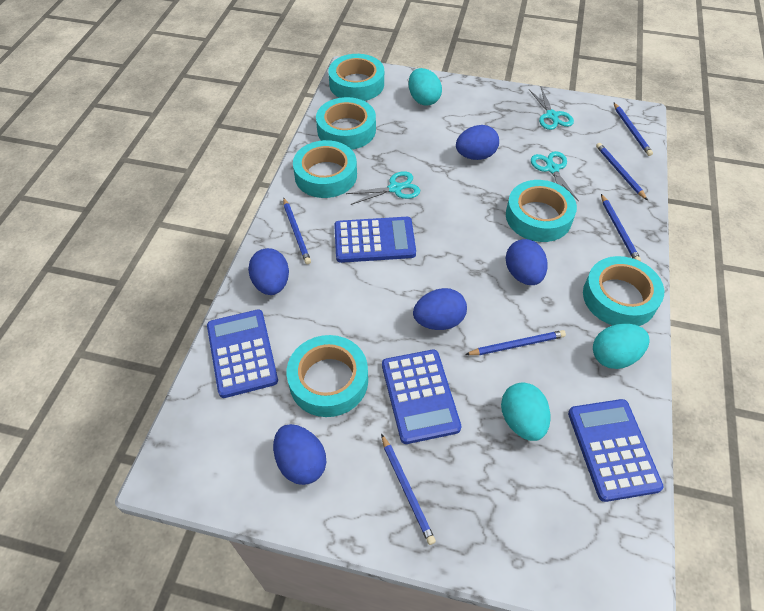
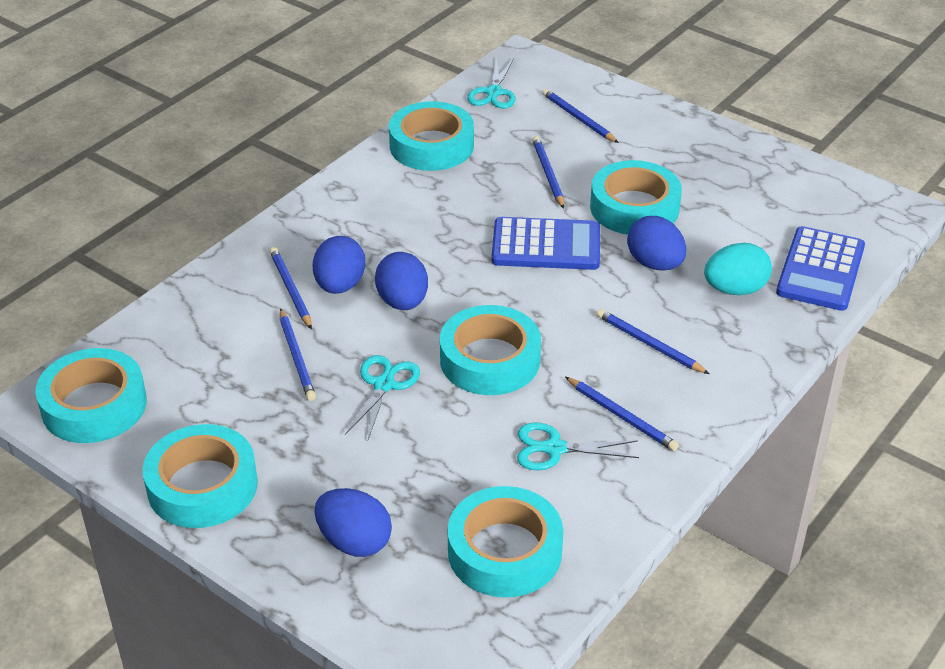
blue calculator: 4 -> 2
blue egg: 5 -> 4
turquoise egg: 3 -> 1

